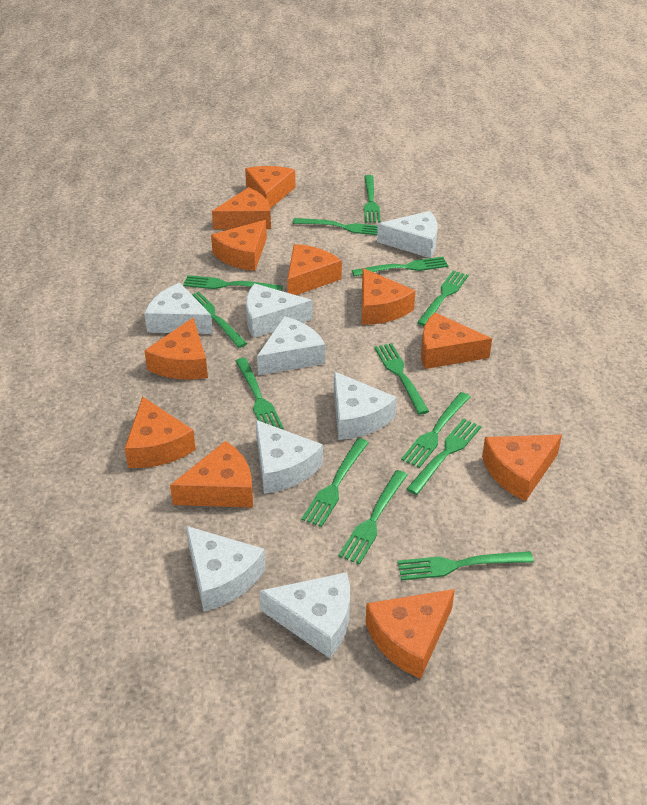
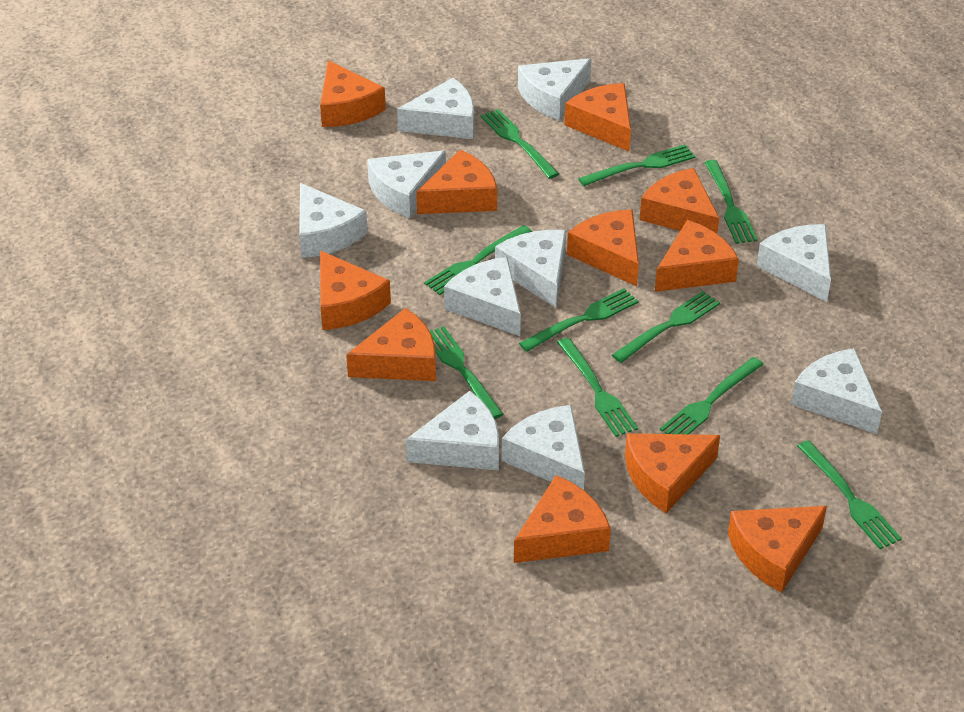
green fork: 13 -> 10
white cheese: 8 -> 10

